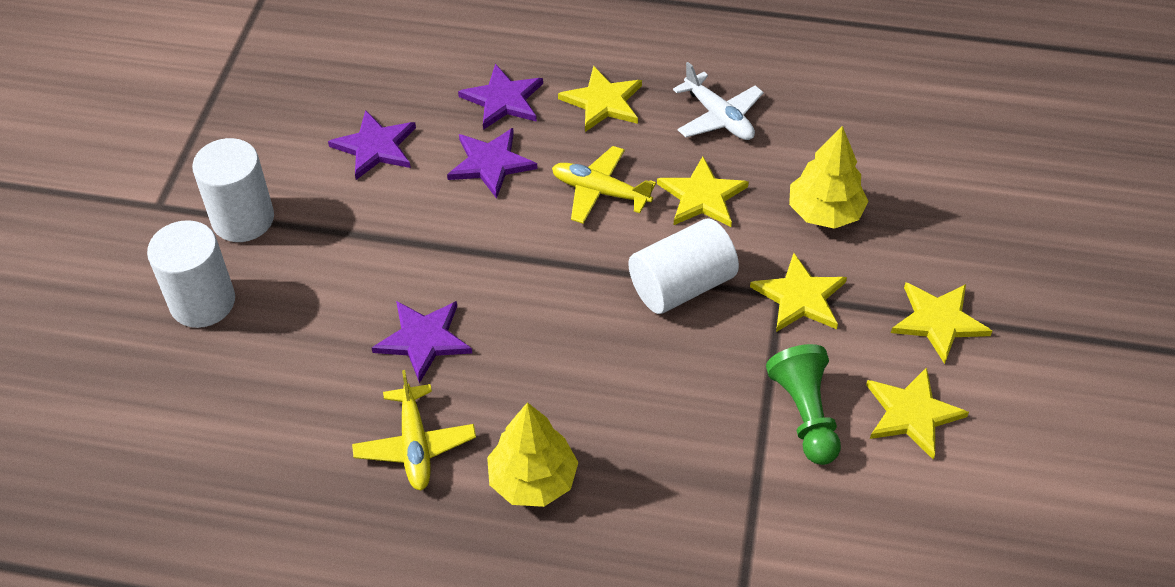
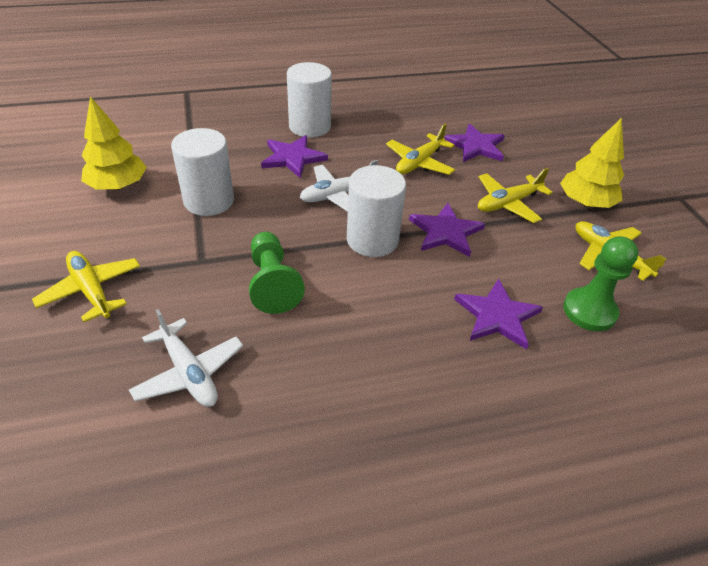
green pawn: 1 -> 2
white plane: 1 -> 2
yellow plane: 2 -> 4
yellow star: 5 -> 0

